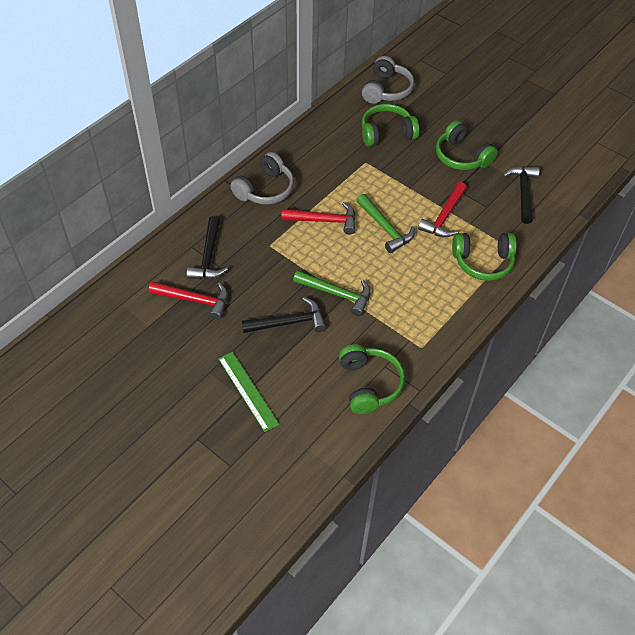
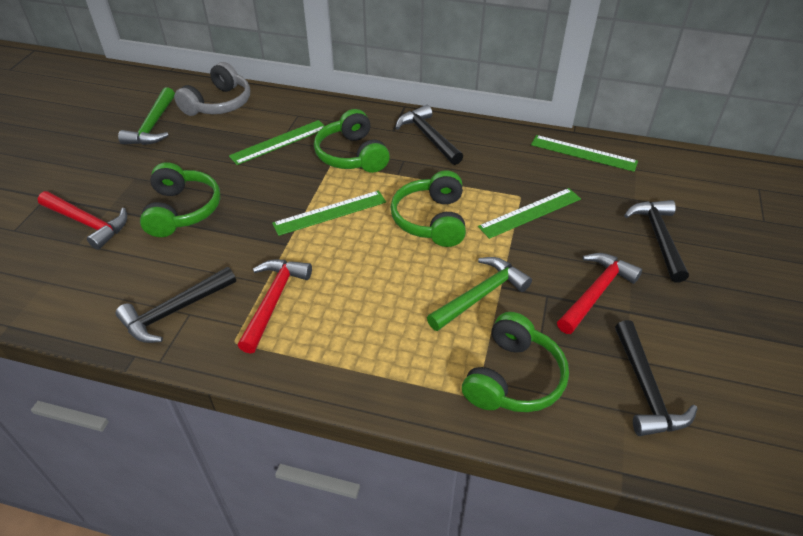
black hammer: 3 -> 4
green ruler: 1 -> 4
grey headphones: 2 -> 1

